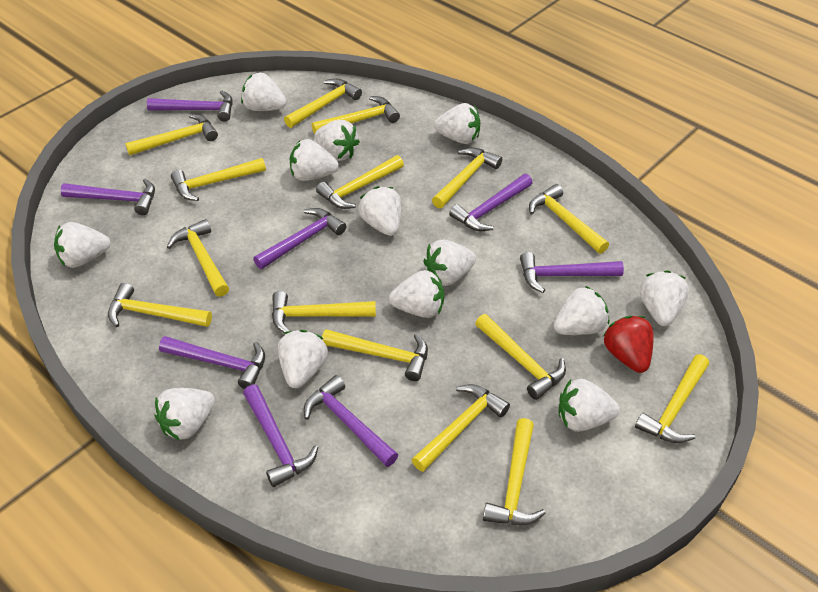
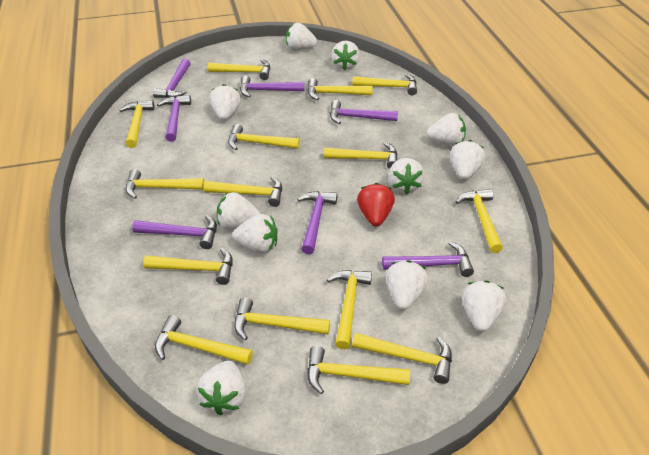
purple hammer: 8 -> 7
white strawberry: 13 -> 11

